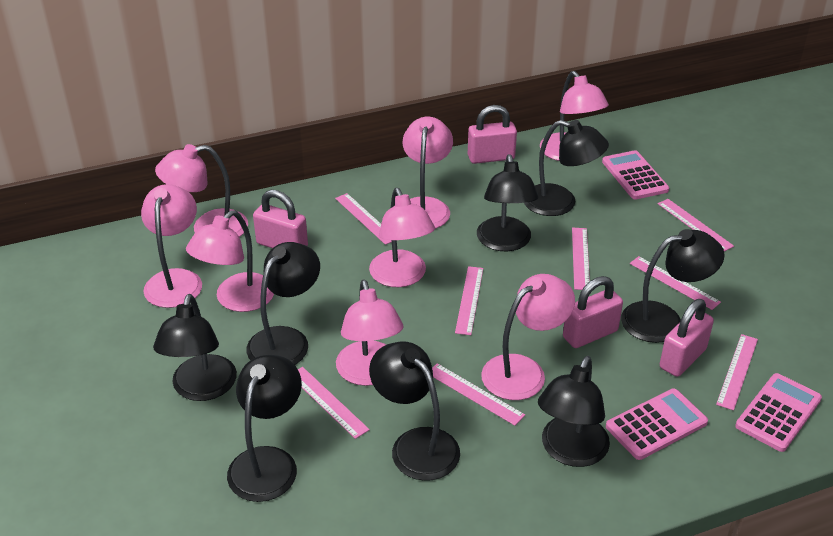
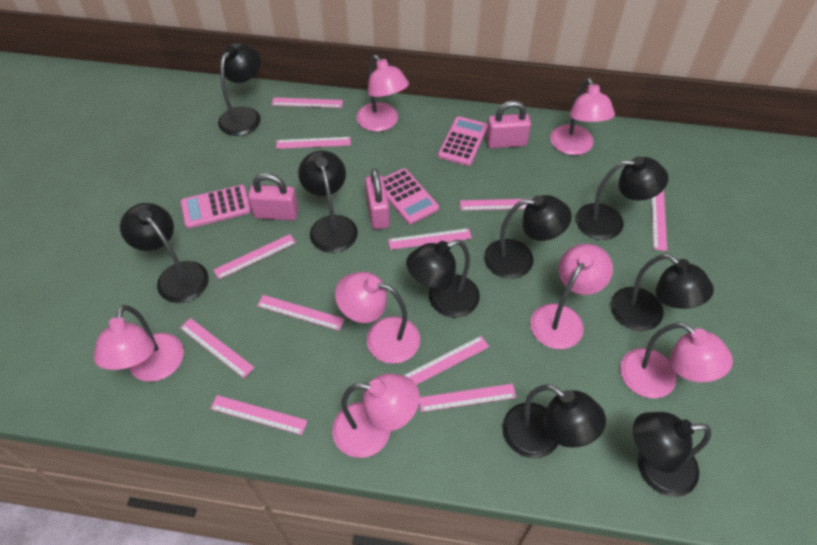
black lamp: 8 -> 9
pink lamp: 8 -> 7
pink padlock: 4 -> 3
pink ruler: 8 -> 11

